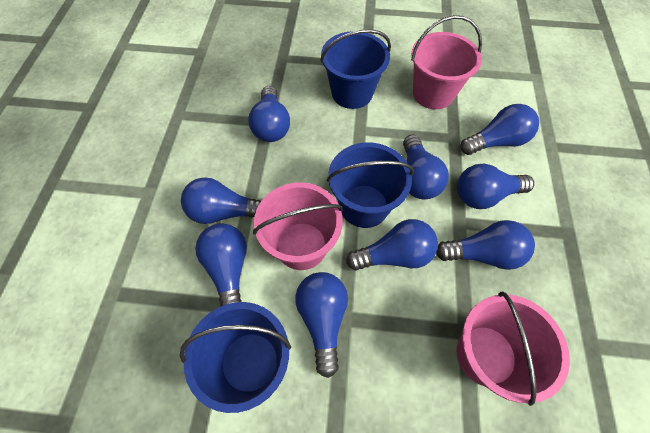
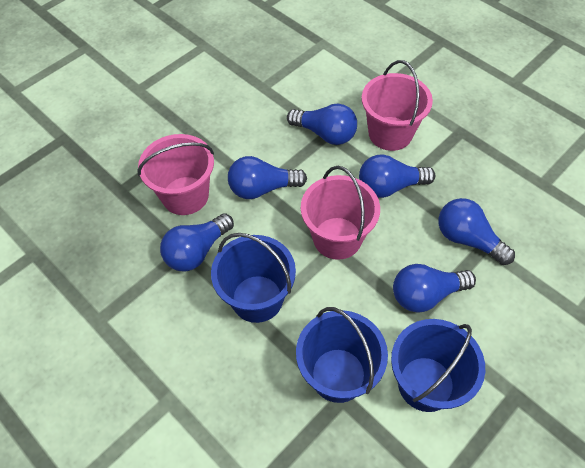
blue light bulb: 9 -> 6

